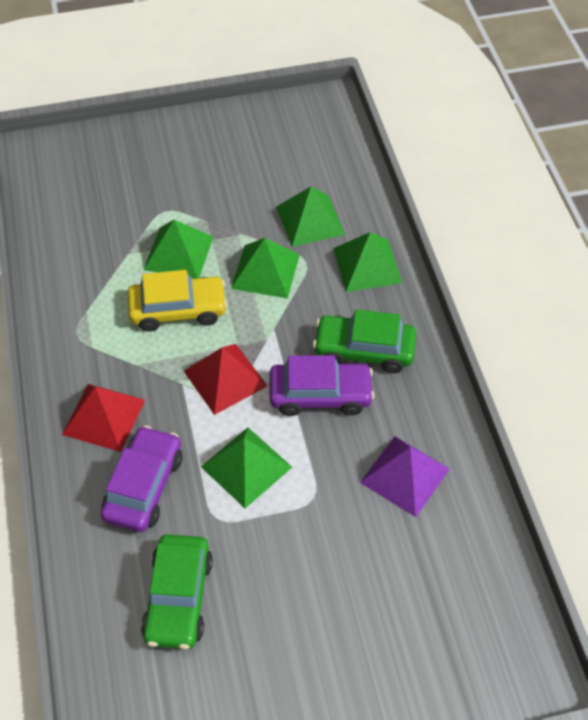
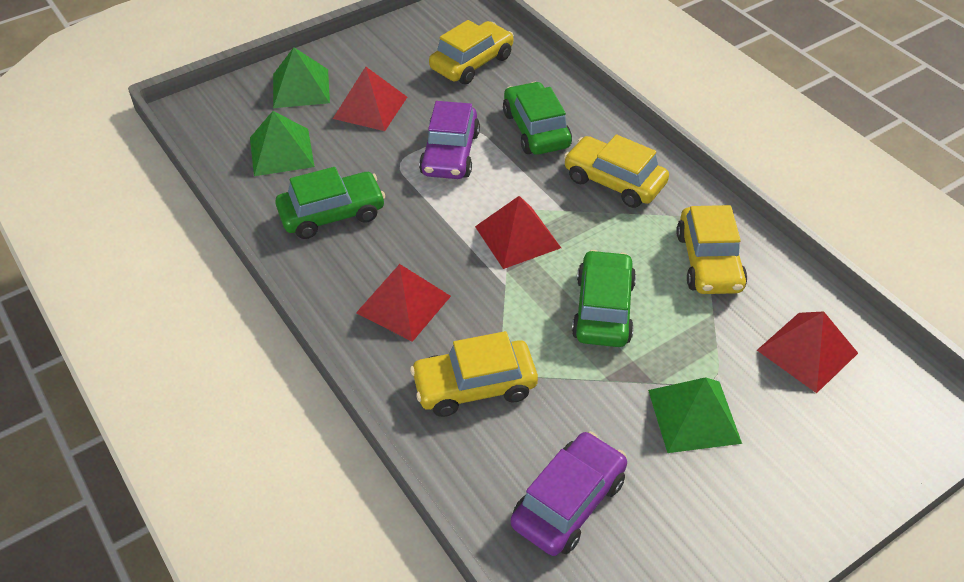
green car: 2 -> 3
green pyramid: 5 -> 3
purple pyramid: 1 -> 0
red pyramid: 2 -> 4
yellow car: 1 -> 4

